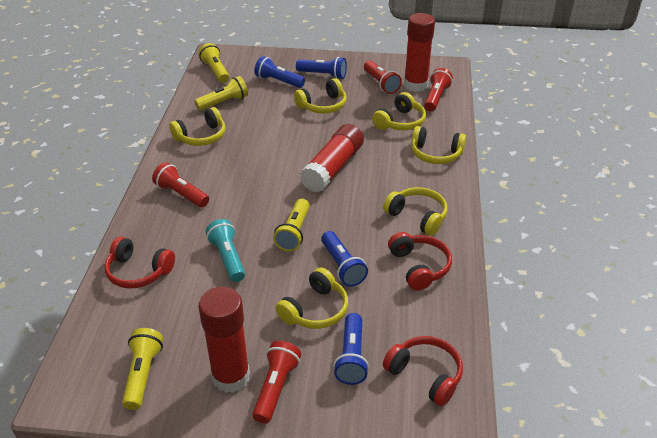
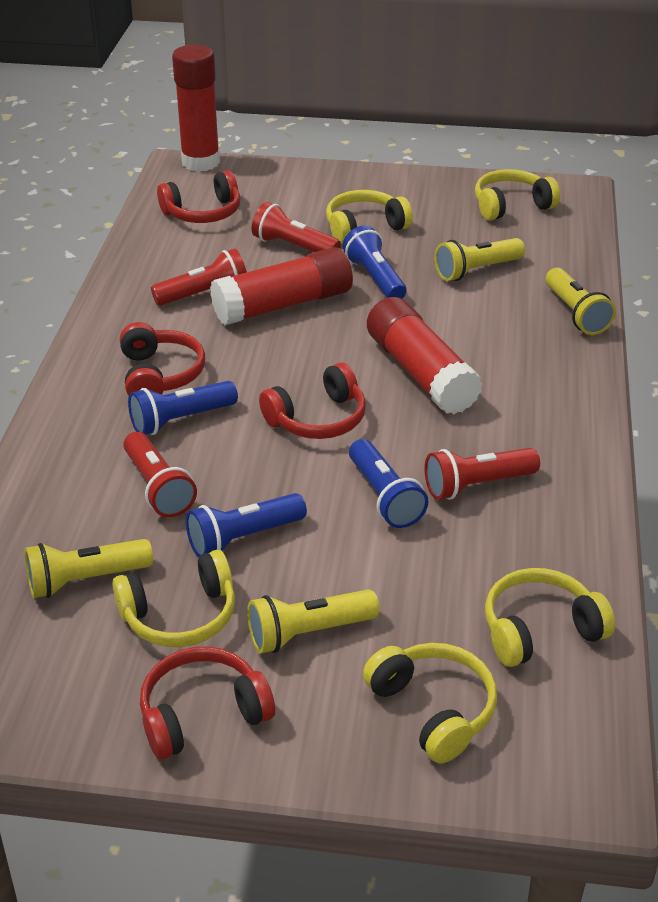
red headphones: 3 -> 4
turquoise flashlight: 1 -> 0
yellow headphones: 6 -> 5

